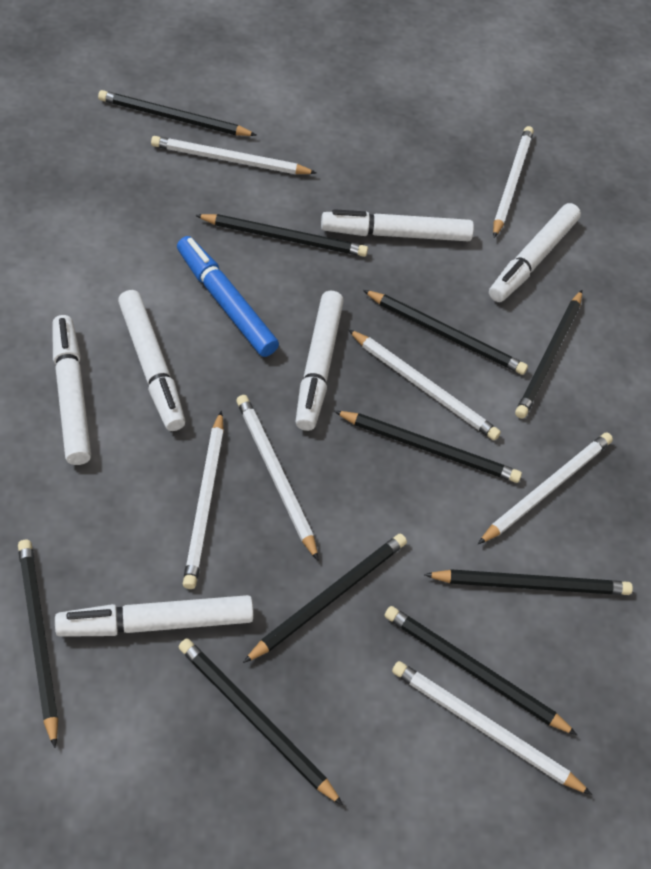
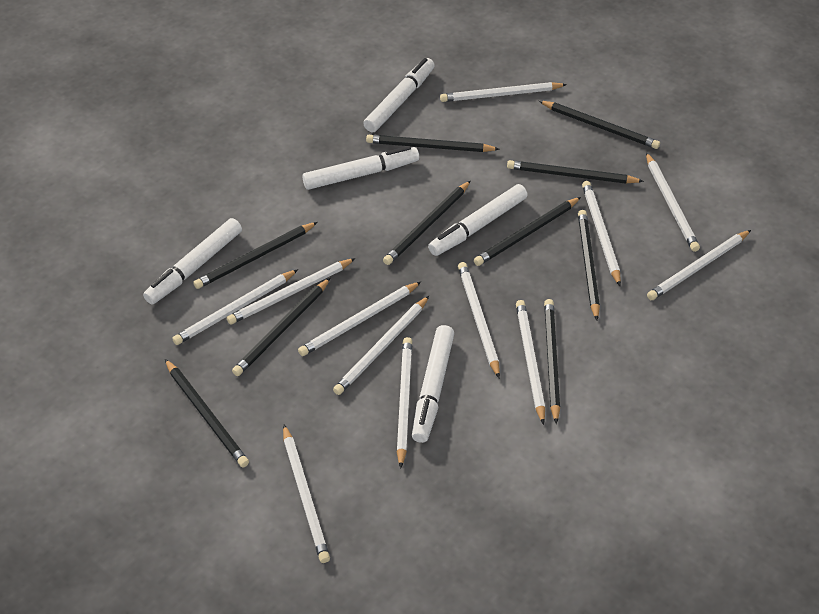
blue marker: 1 -> 0
white marker: 6 -> 5
white pencil: 7 -> 12

